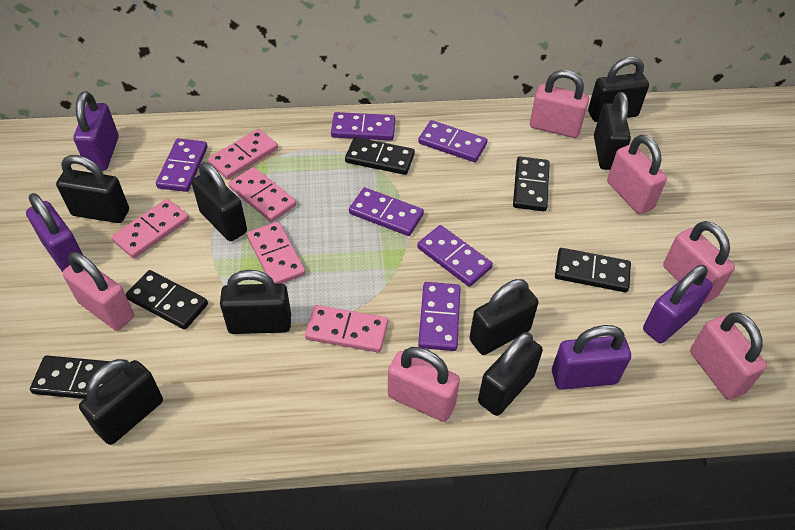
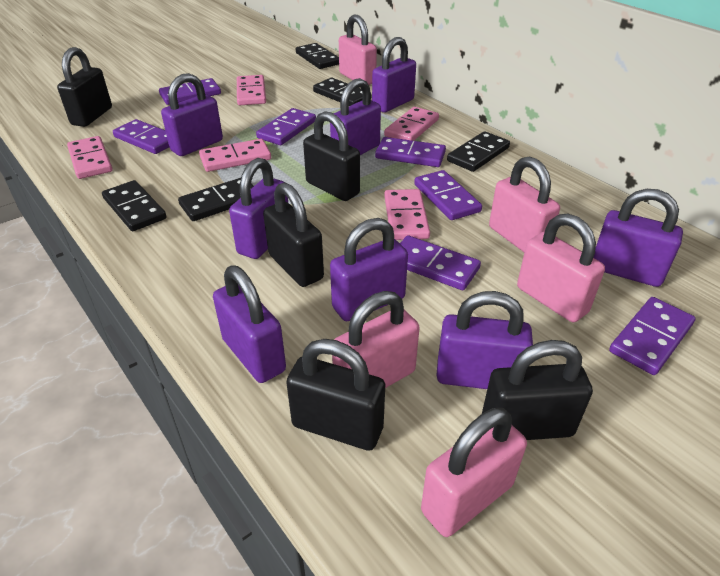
black padlock: 8 -> 5
pink padlock: 6 -> 5
purple domino: 6 -> 7
purple padlock: 4 -> 8

